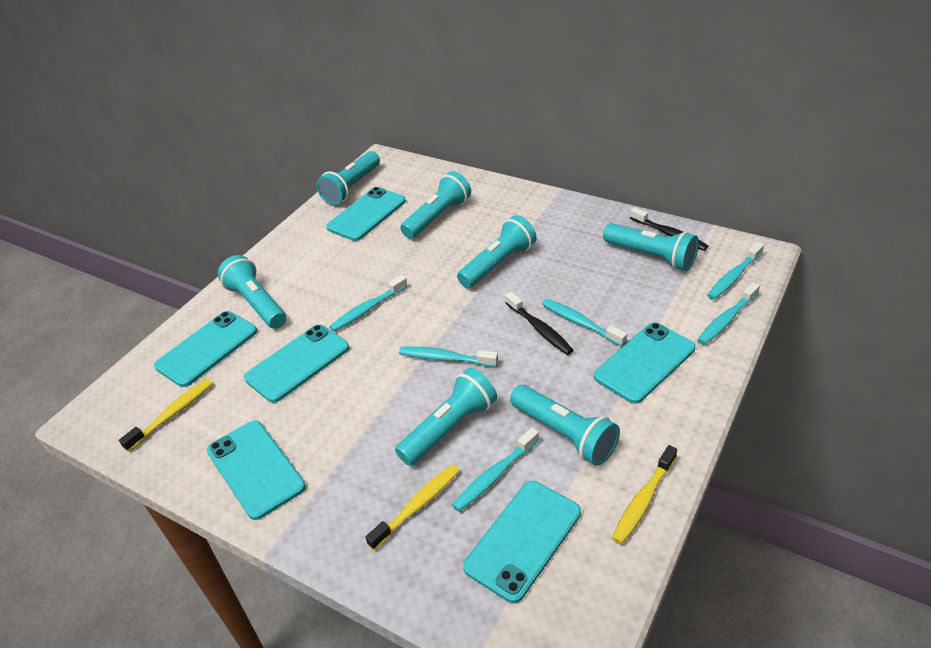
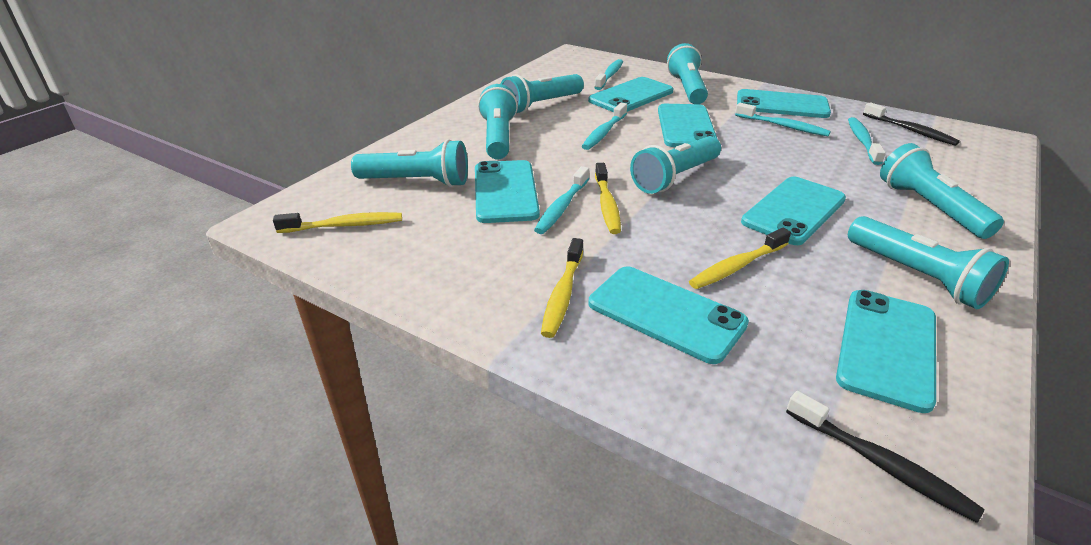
turquoise phone: 6 -> 7
turquoise toothbrush: 6 -> 5
yellow toothbrush: 3 -> 4

